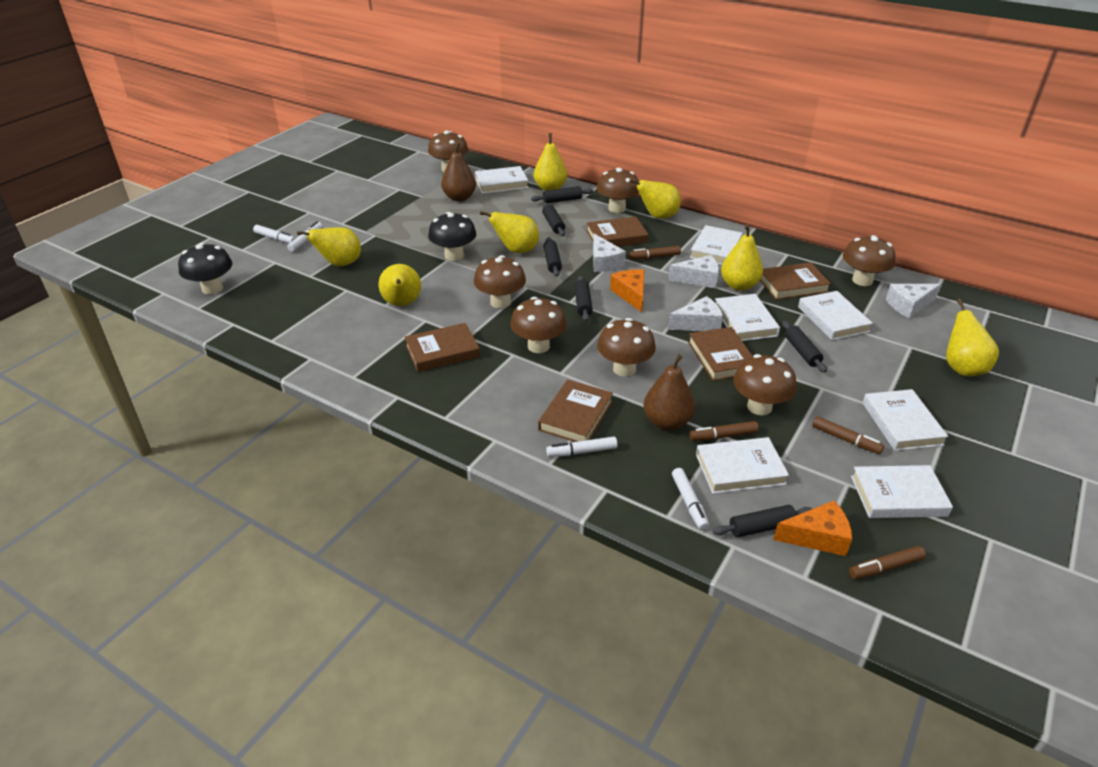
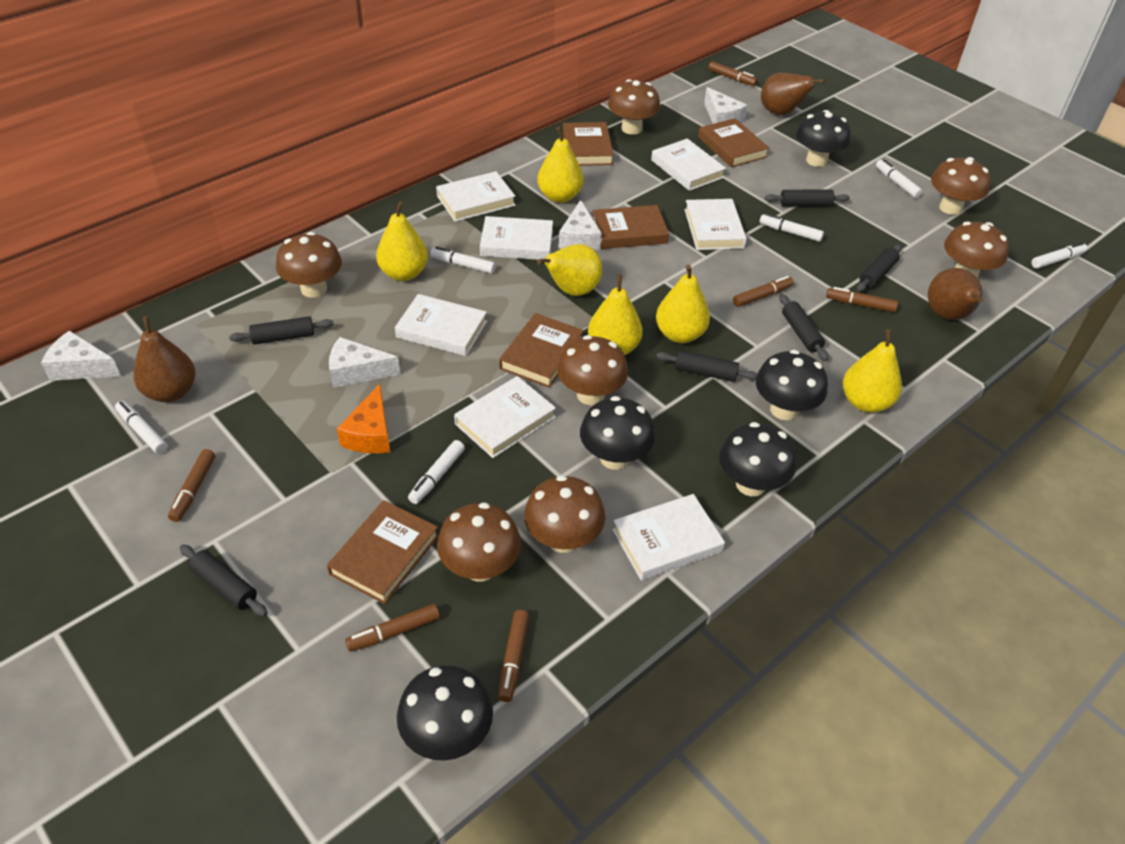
black mushroom: 2 -> 5
brown marker: 4 -> 6
brown pear: 2 -> 3
orange cheese: 2 -> 1
white marker: 4 -> 6
yellow pear: 7 -> 6

